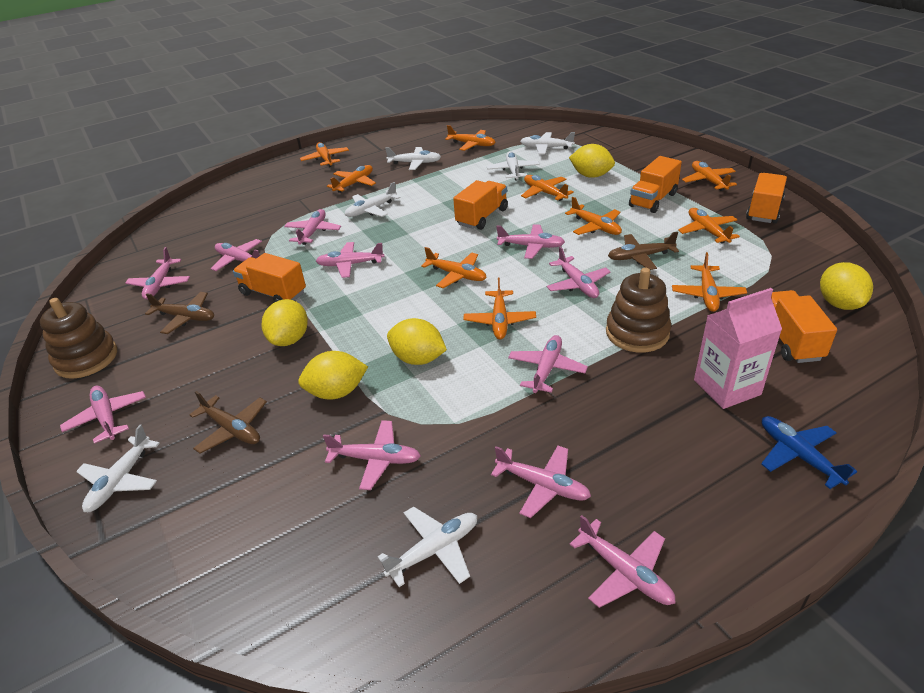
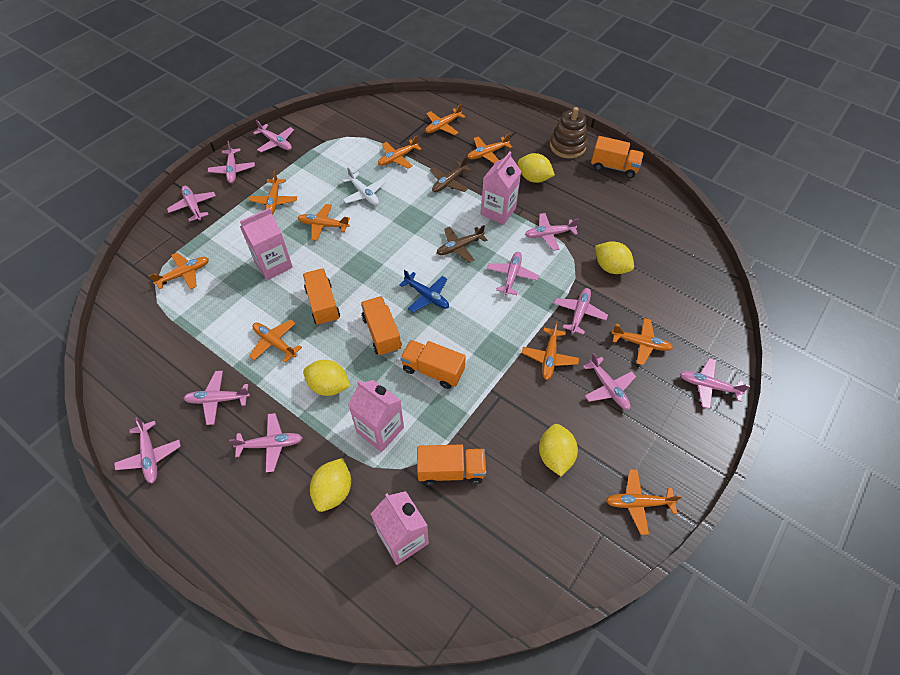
brown plane: 3 -> 2
brown stacking toy: 2 -> 1
pink carton: 1 -> 4
white plane: 6 -> 1

